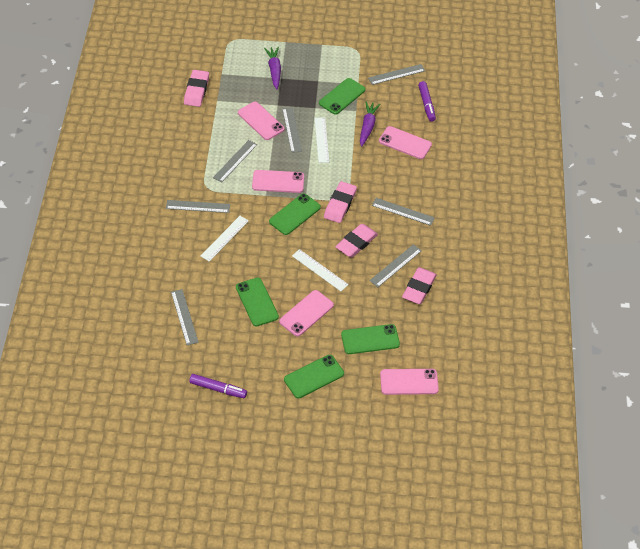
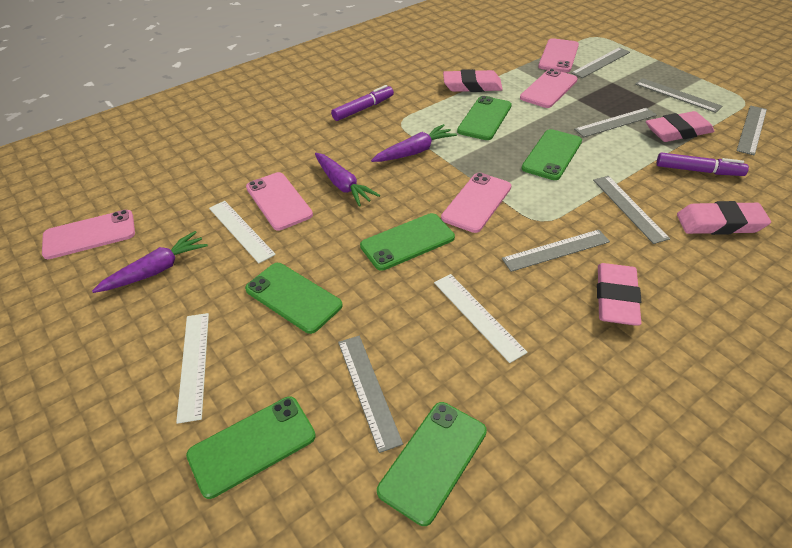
green phone: 5 -> 6
purple carrot: 2 -> 3

